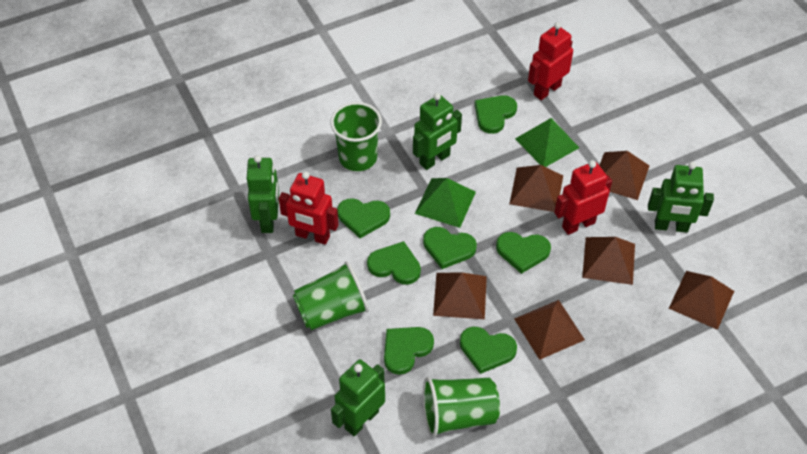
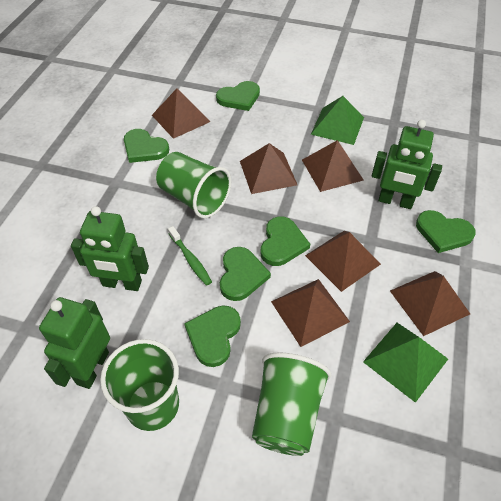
green heart: 7 -> 6
green robot: 4 -> 3
green toothbrush: 0 -> 1
red robot: 3 -> 0

